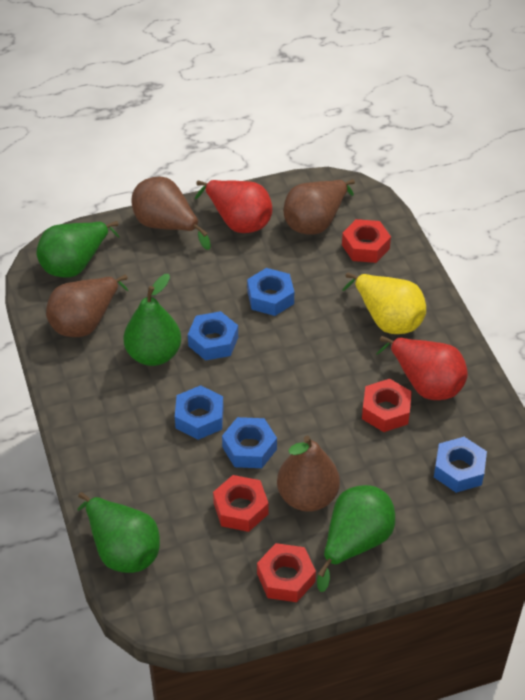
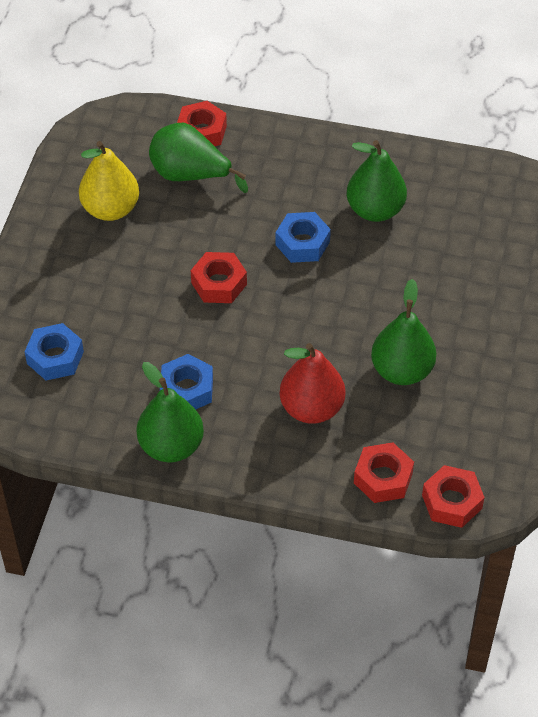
blue nut: 5 -> 3
brown pear: 4 -> 0
red pear: 2 -> 1

